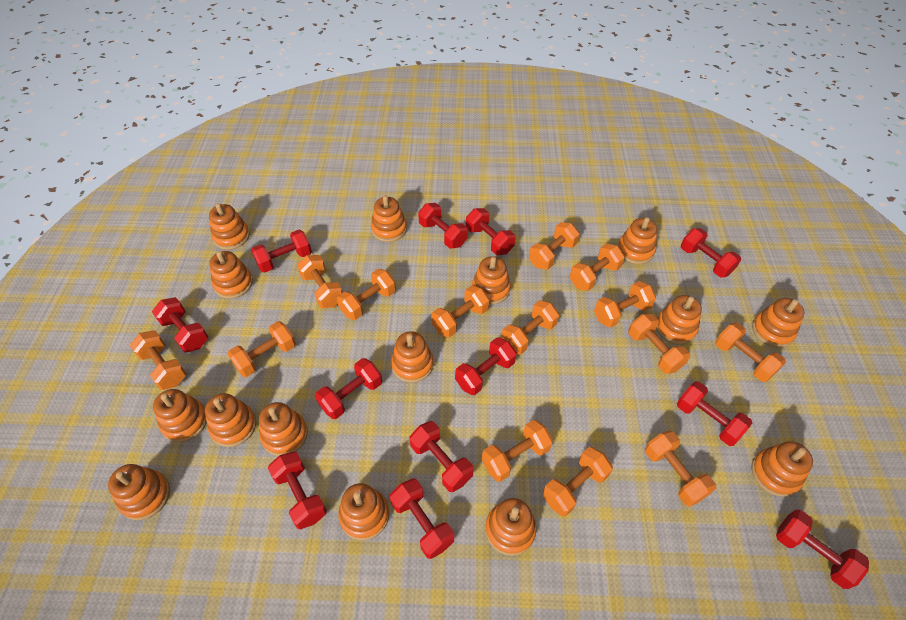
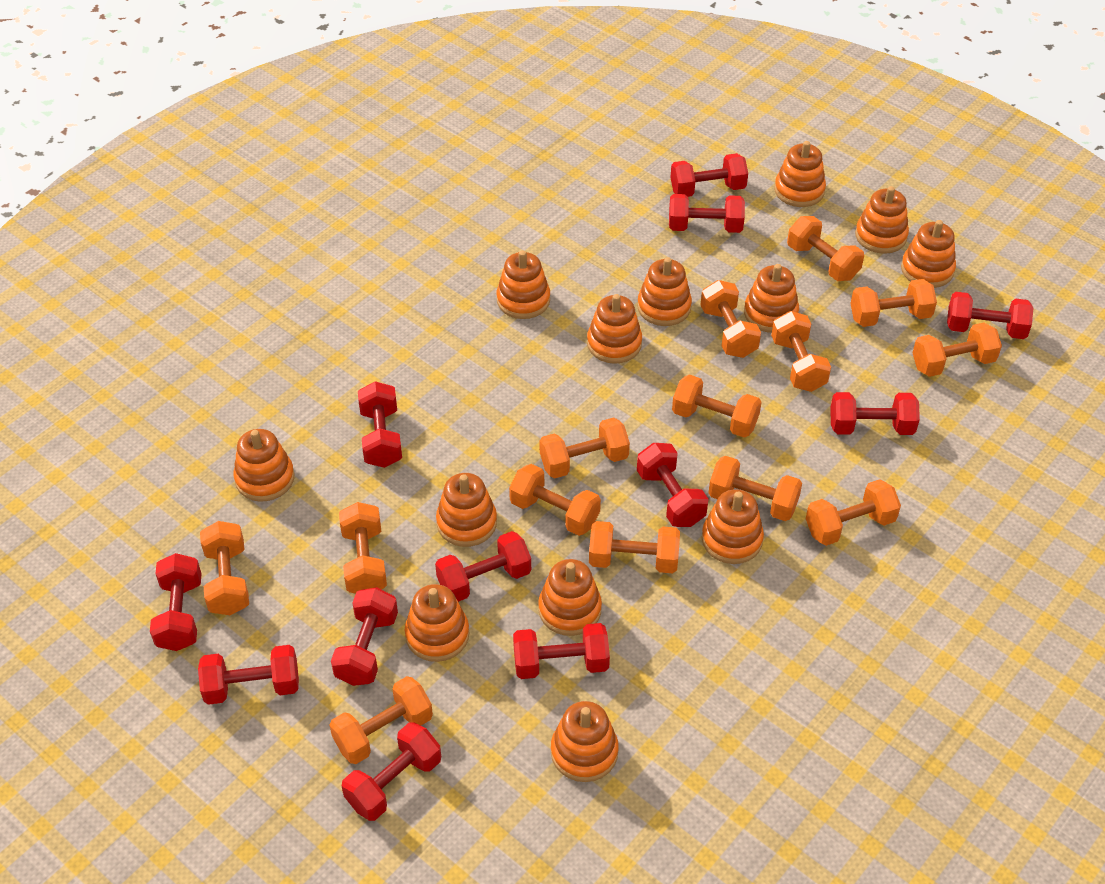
orange stacking toy: 15 -> 13

